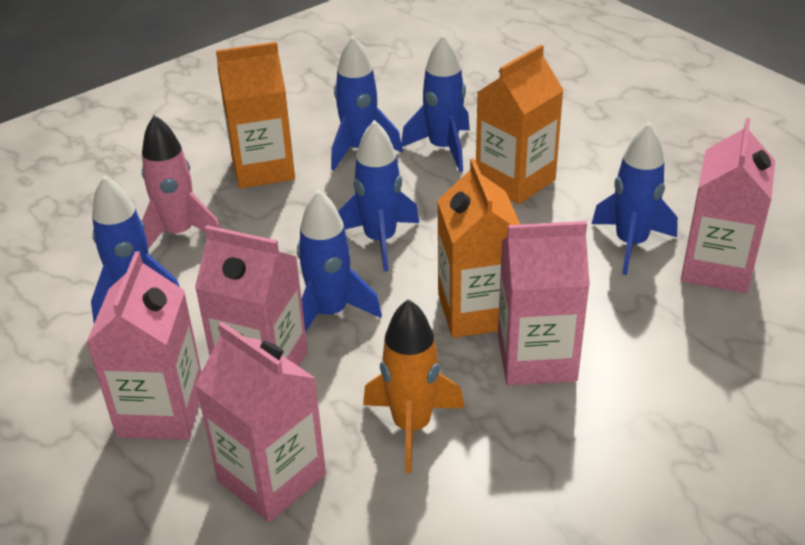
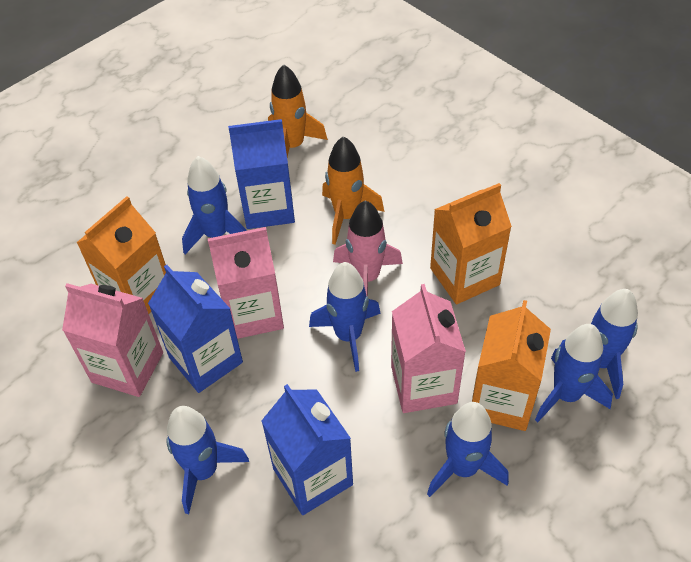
blue carton: 0 -> 3
orange rocket: 1 -> 2
pink carton: 5 -> 3

